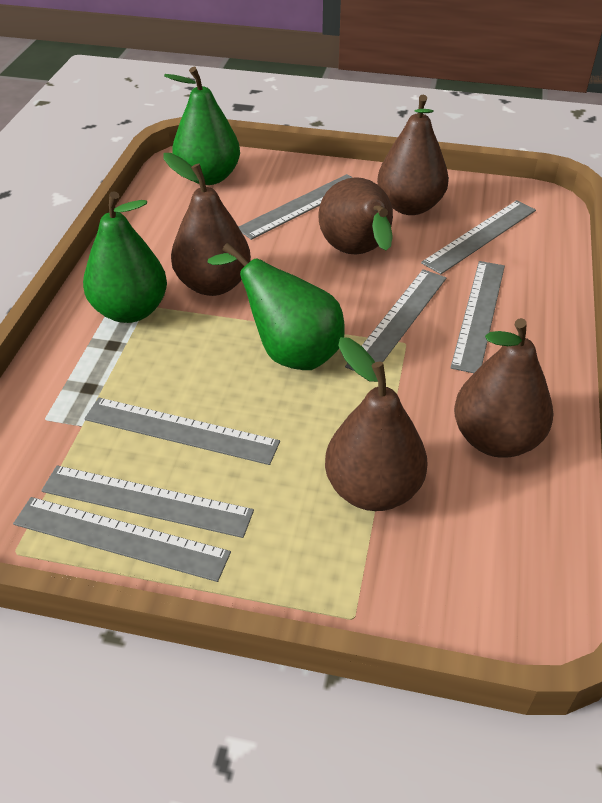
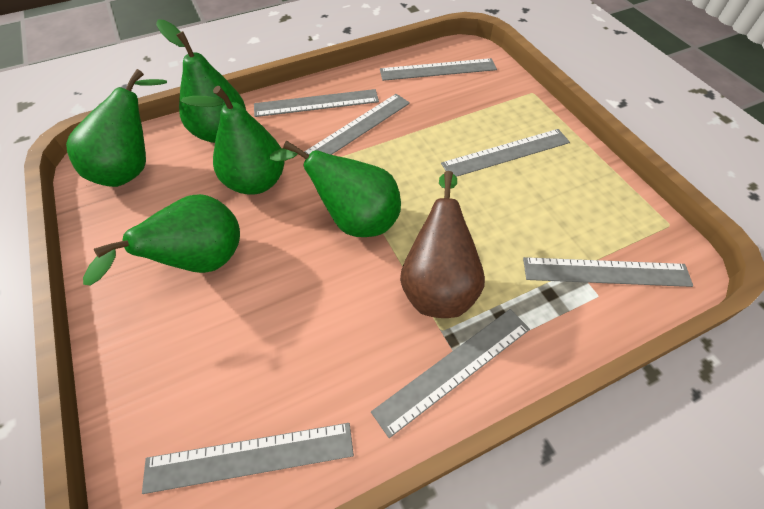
brown pear: 5 -> 1
green pear: 3 -> 5

